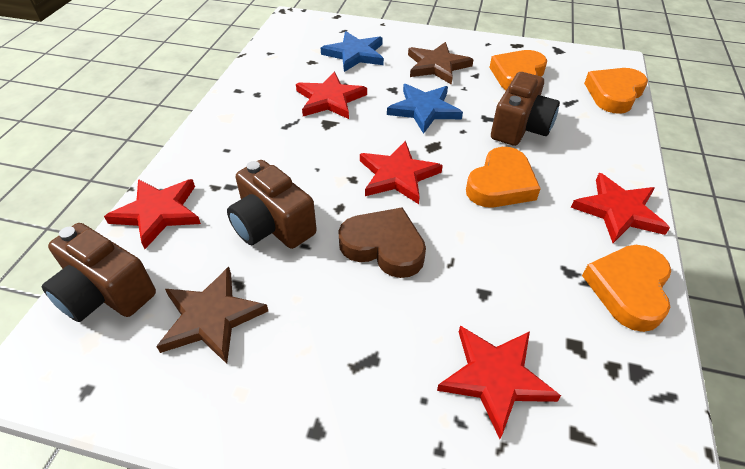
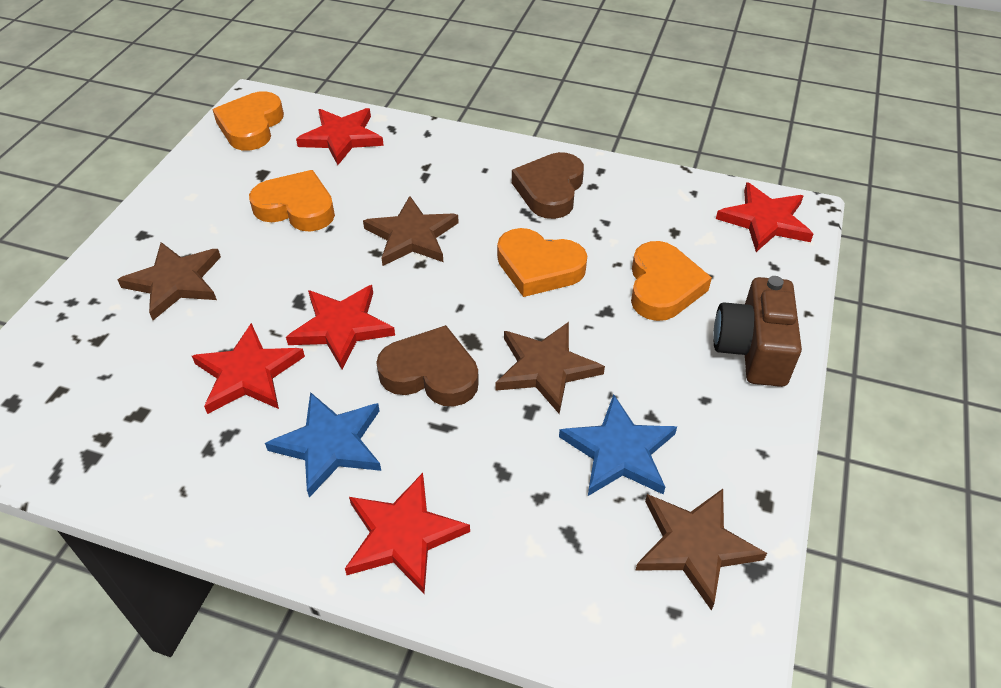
brown camera: 3 -> 1
brown heart: 1 -> 2
brown star: 2 -> 4

